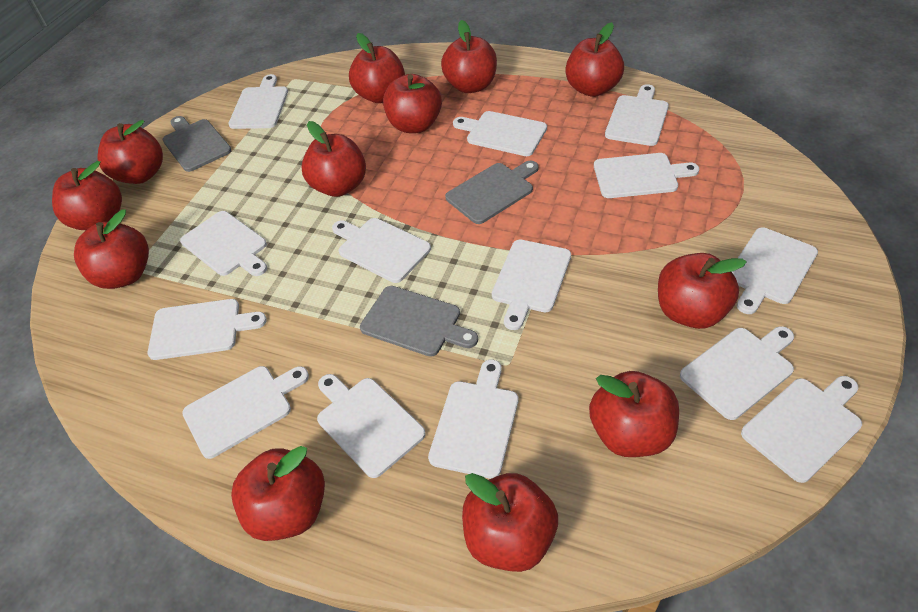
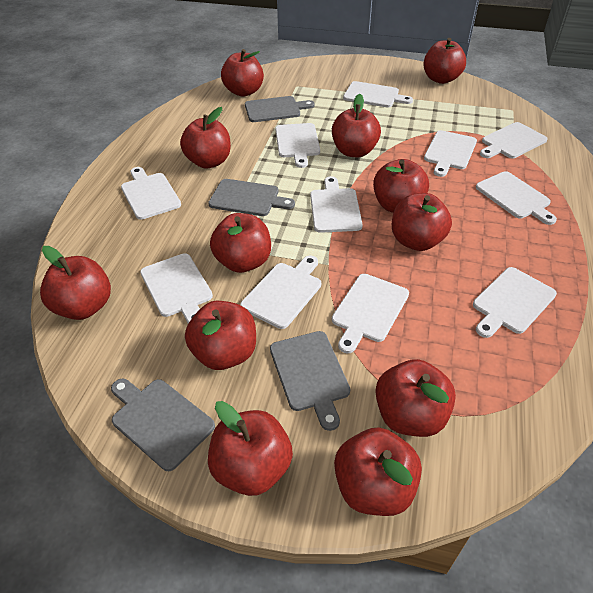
grey cutting board: 3 -> 4
white cutting board: 14 -> 11

